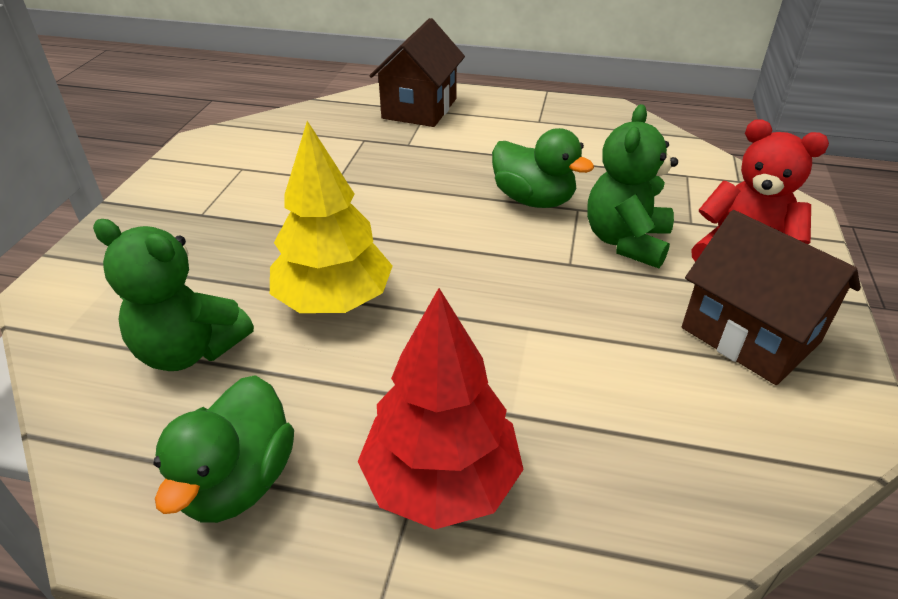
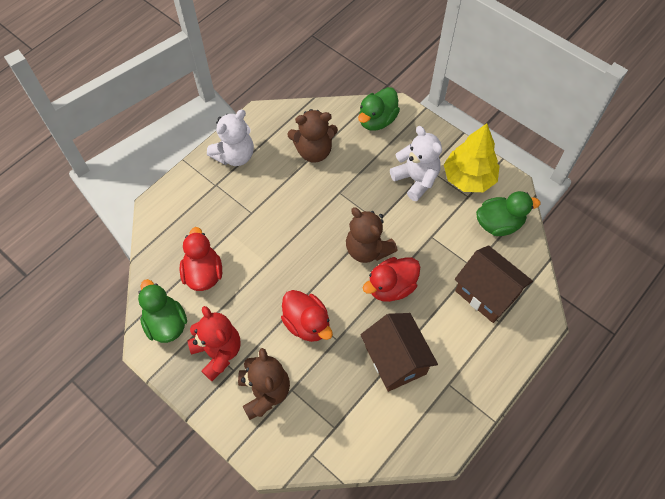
brown teddy bear: 0 -> 3
green duck: 2 -> 3
green teddy bear: 2 -> 0
red duck: 0 -> 3
red tree: 1 -> 0
white teddy bear: 0 -> 2

